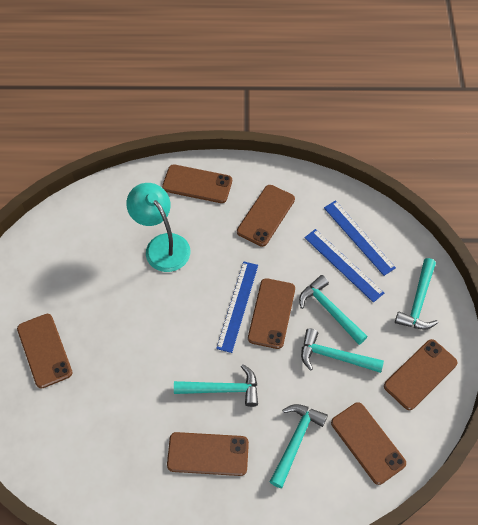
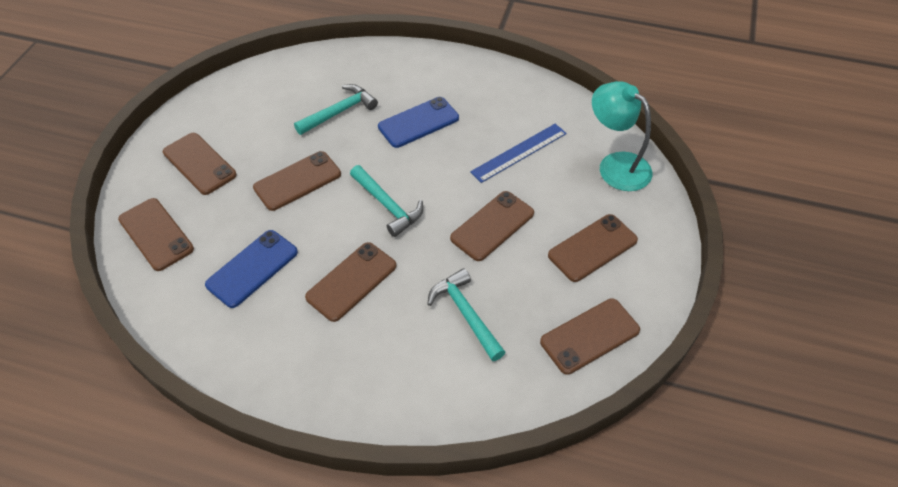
blue phone: 0 -> 2
blue ruler: 3 -> 1
turquoise hammer: 5 -> 3

